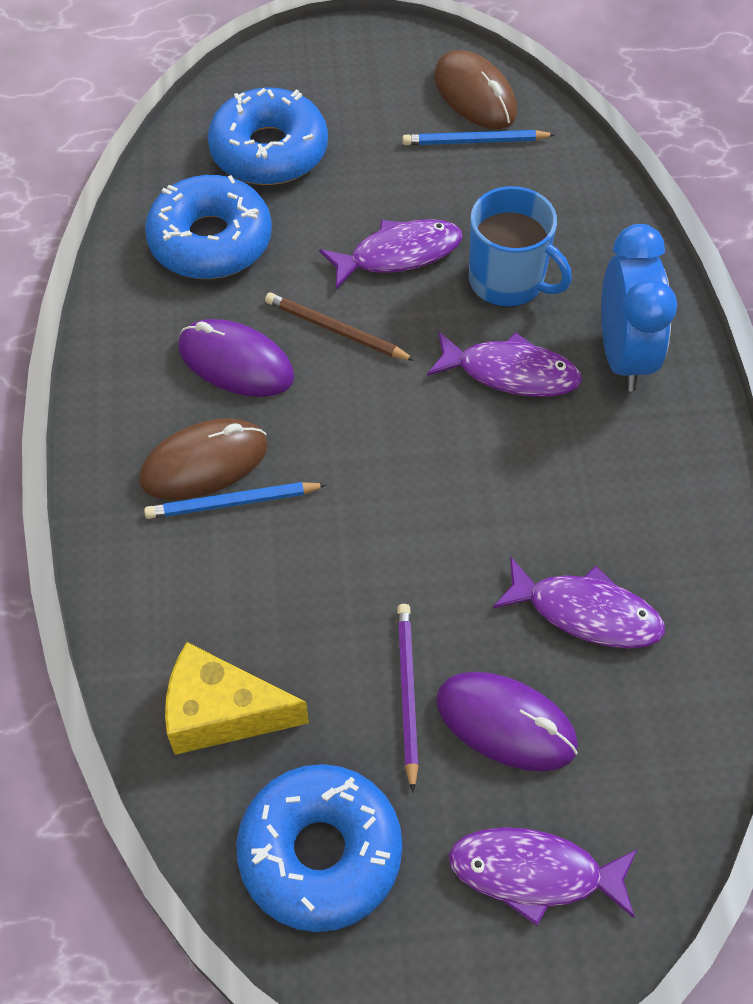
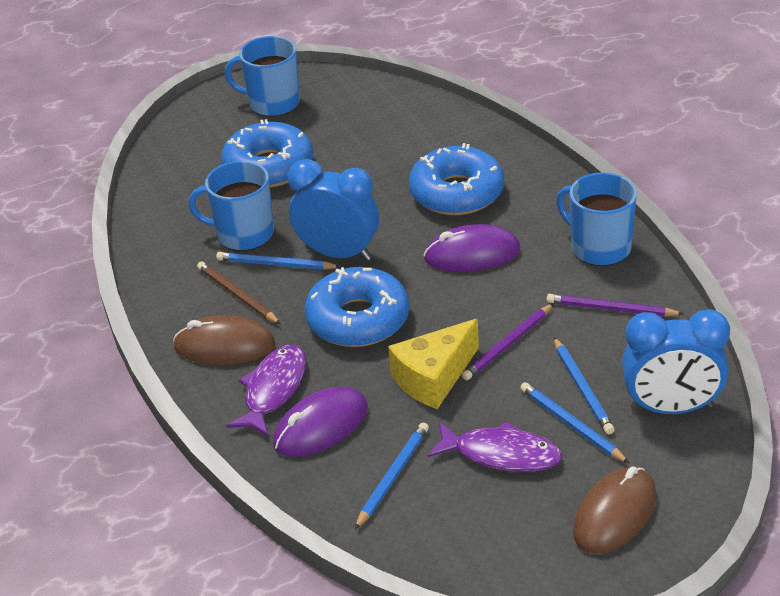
blue clock: 1 -> 2
blue mug: 1 -> 3
blue pencil: 2 -> 4
purple fish: 4 -> 2
purple pencil: 1 -> 2

